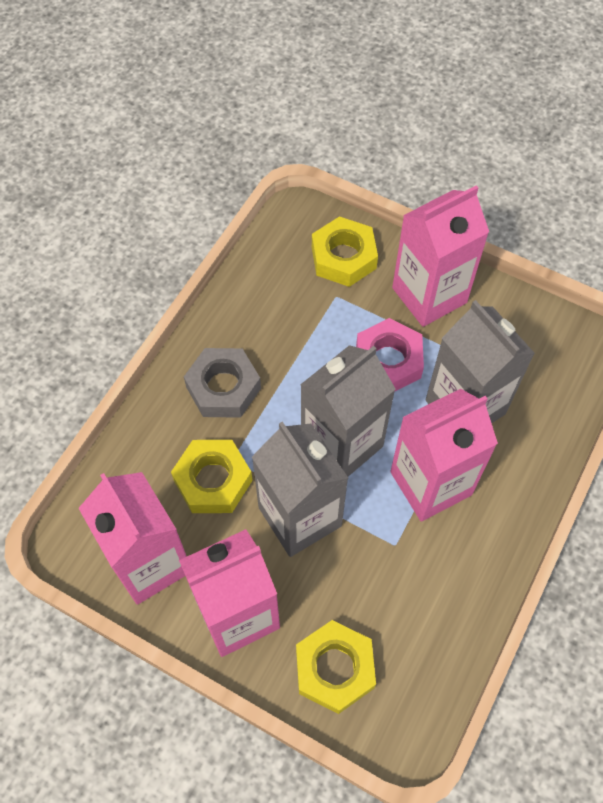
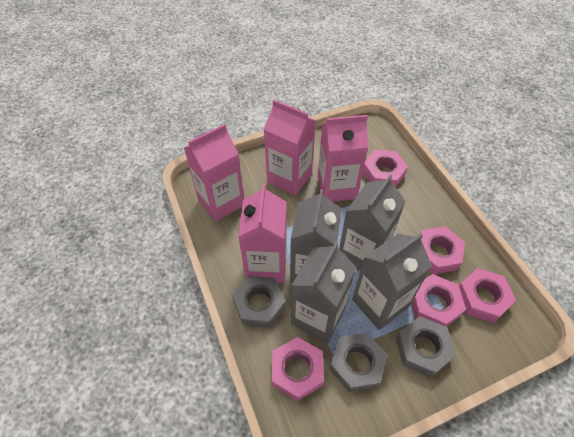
grey carton: 3 -> 4
grey nut: 1 -> 3
pink nut: 1 -> 5
yellow nut: 3 -> 0

